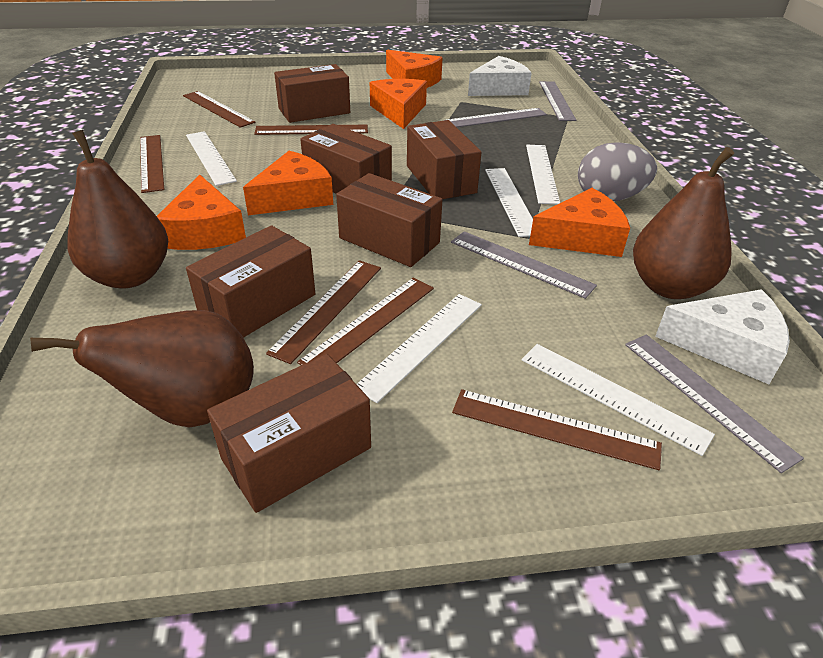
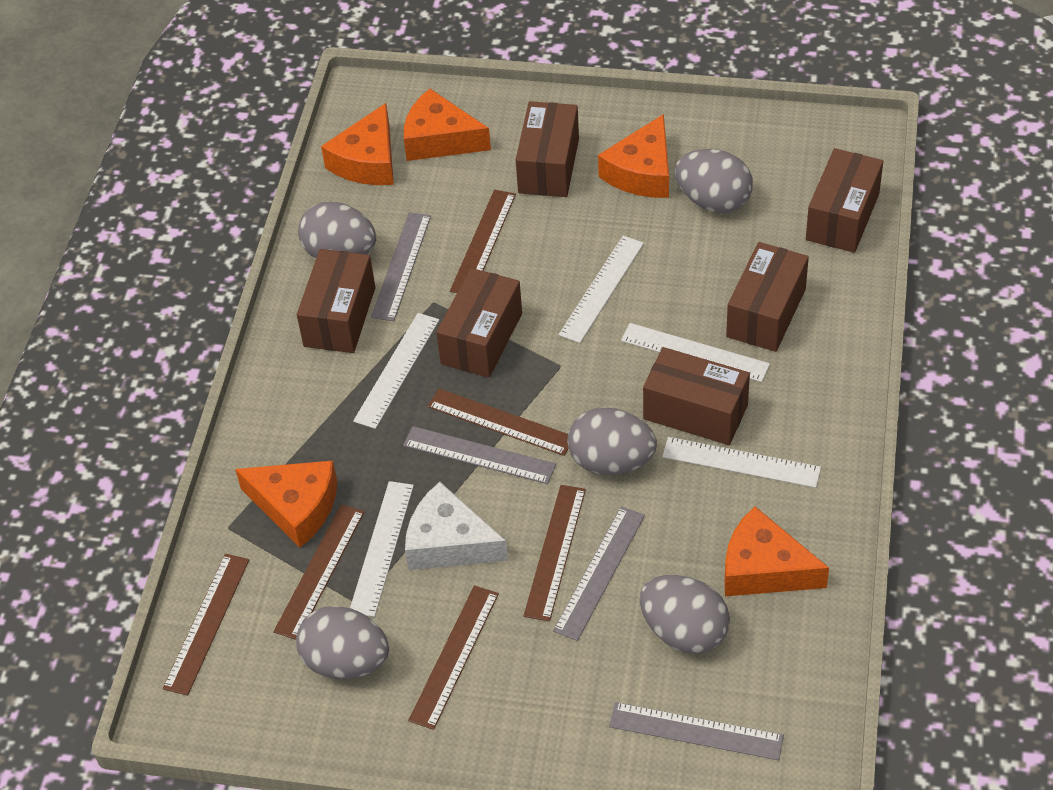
brown pear: 3 -> 0
grey egg: 1 -> 5
white cheese: 2 -> 1

